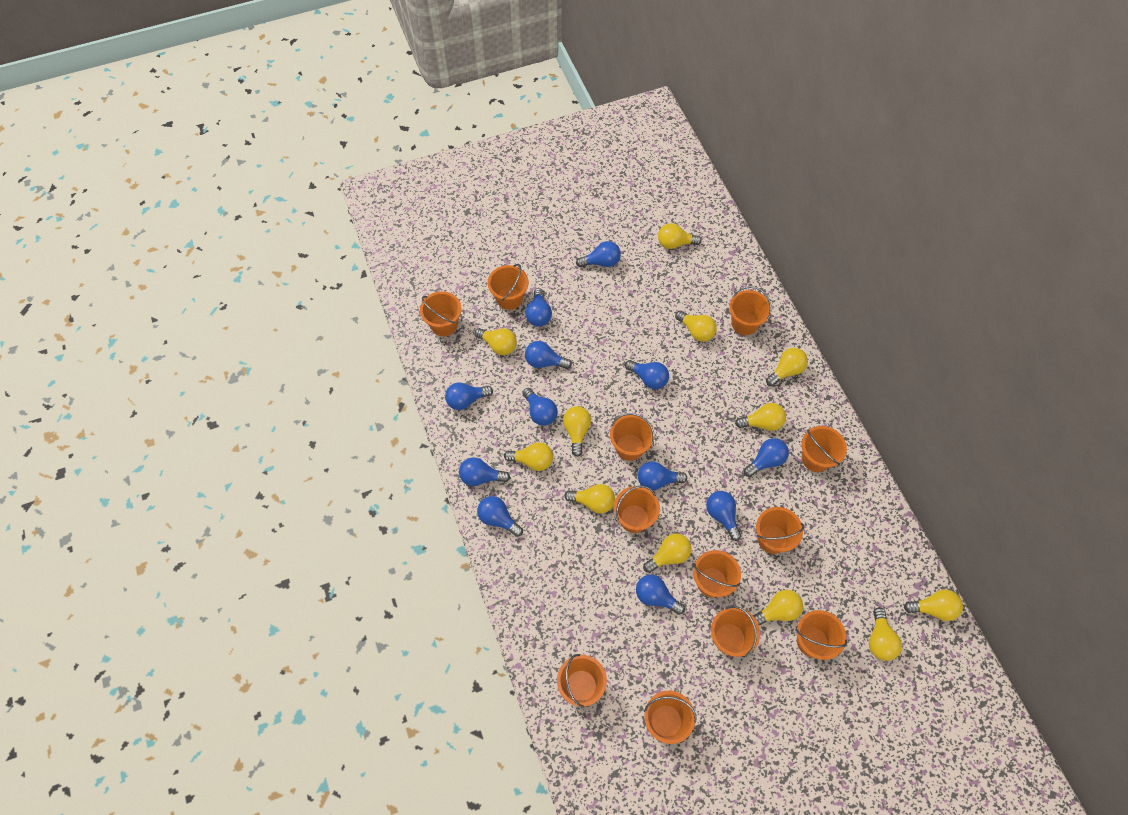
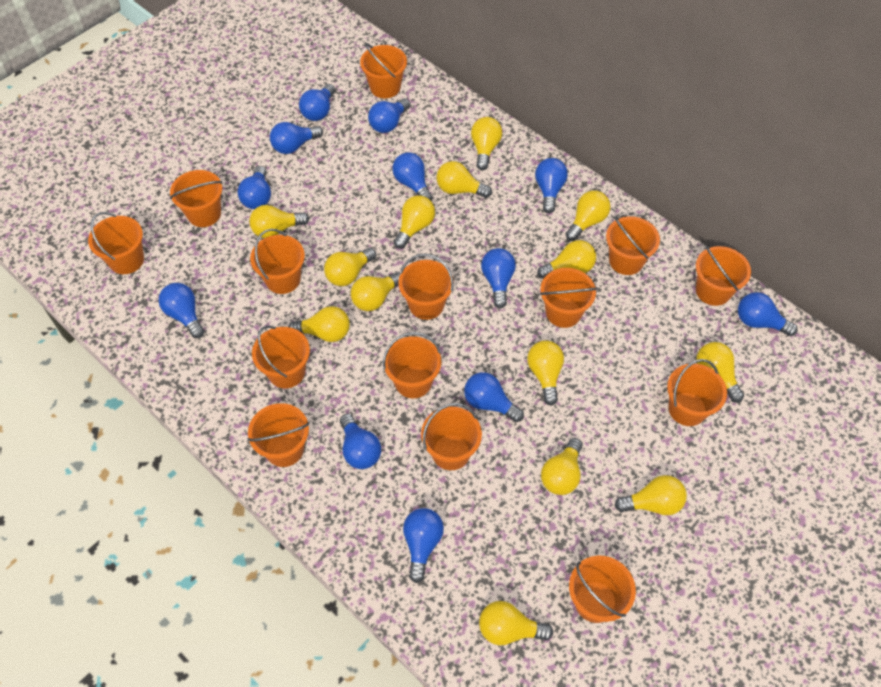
orange bucket: 12 -> 14
yellow light bulb: 12 -> 14

